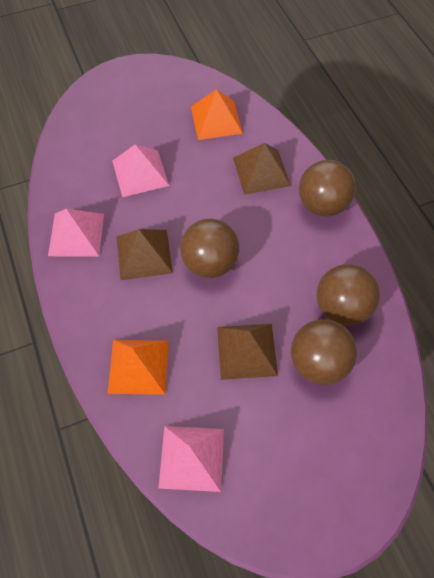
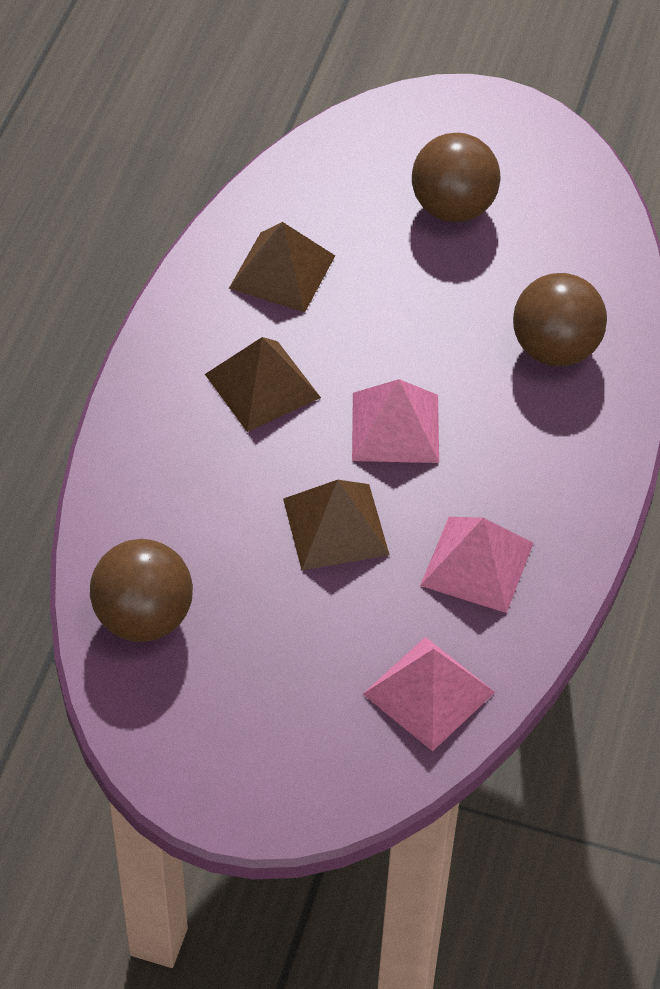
brown ball: 4 -> 3
orange pyramid: 2 -> 0

